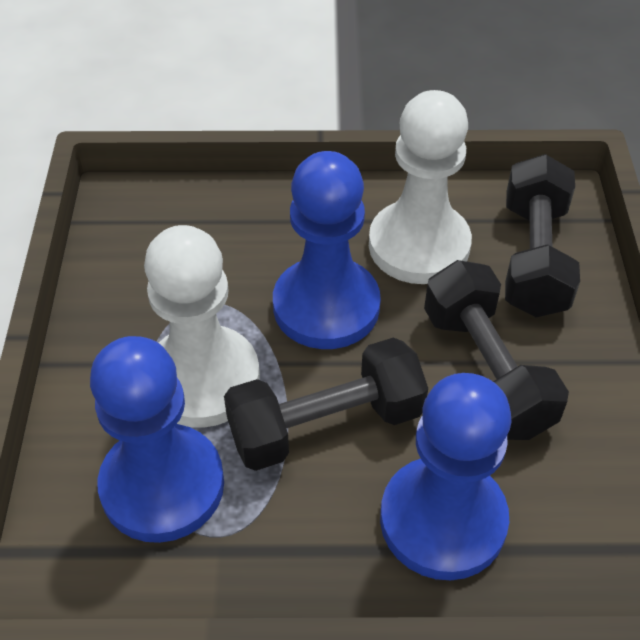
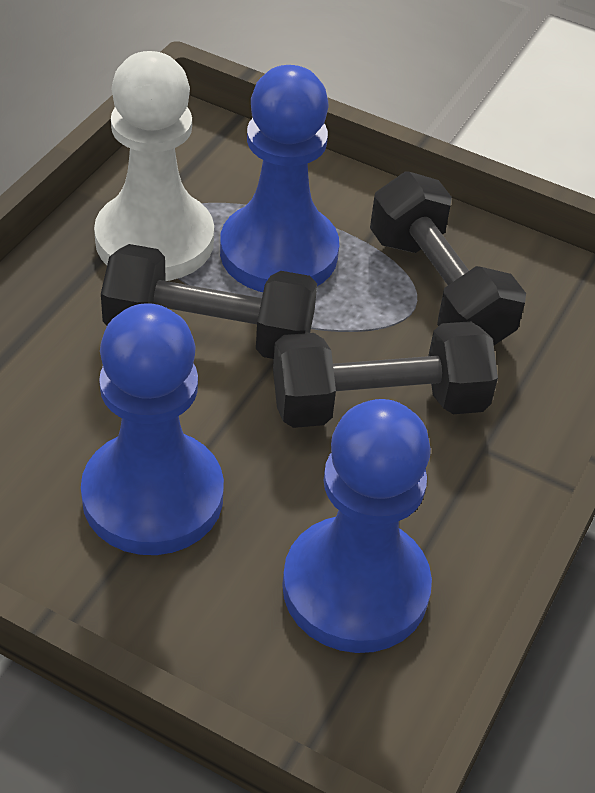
white pawn: 2 -> 1

